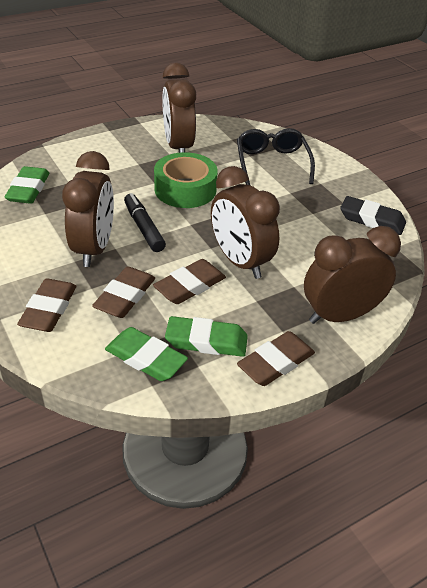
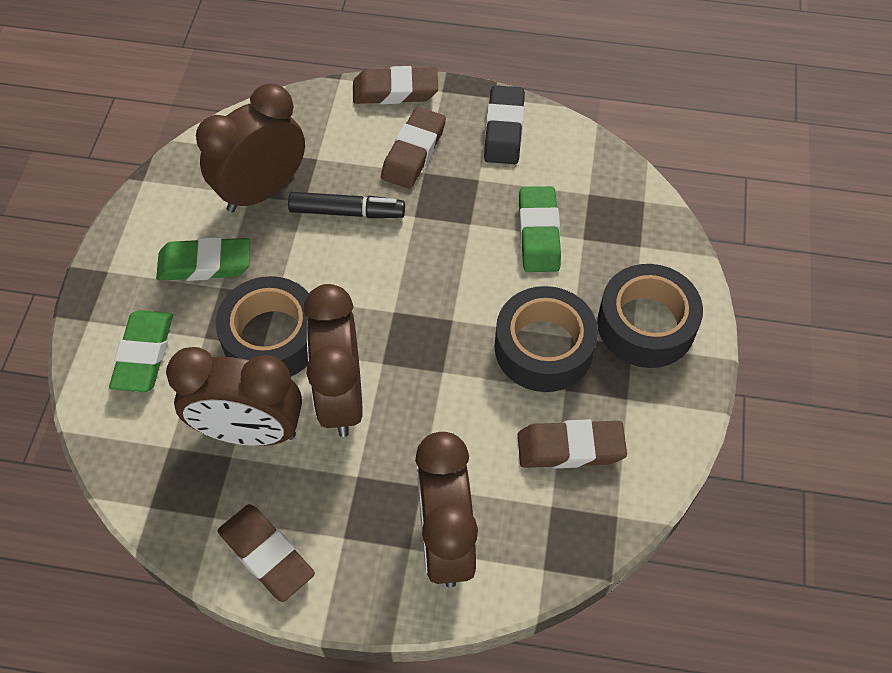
black glasses: 1 -> 0
black tape: 0 -> 3
green tape: 1 -> 0

